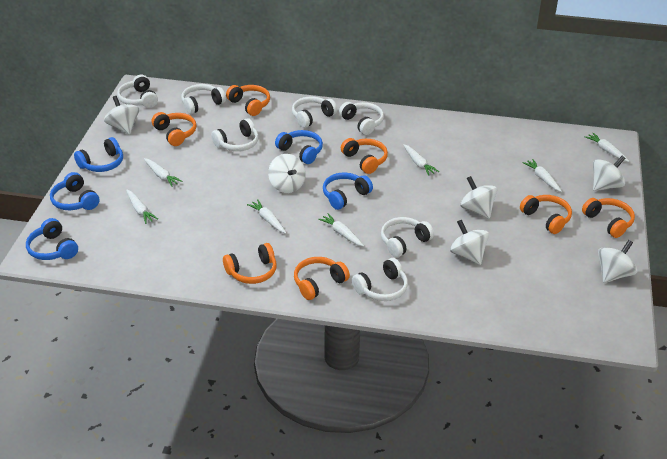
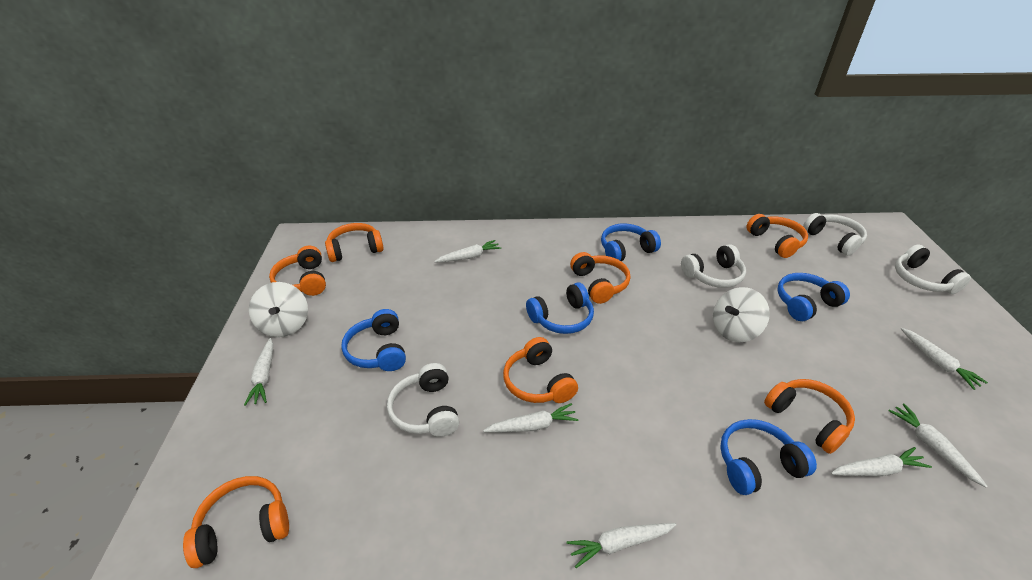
white headphones: 7 -> 4
white spinning top: 6 -> 2

